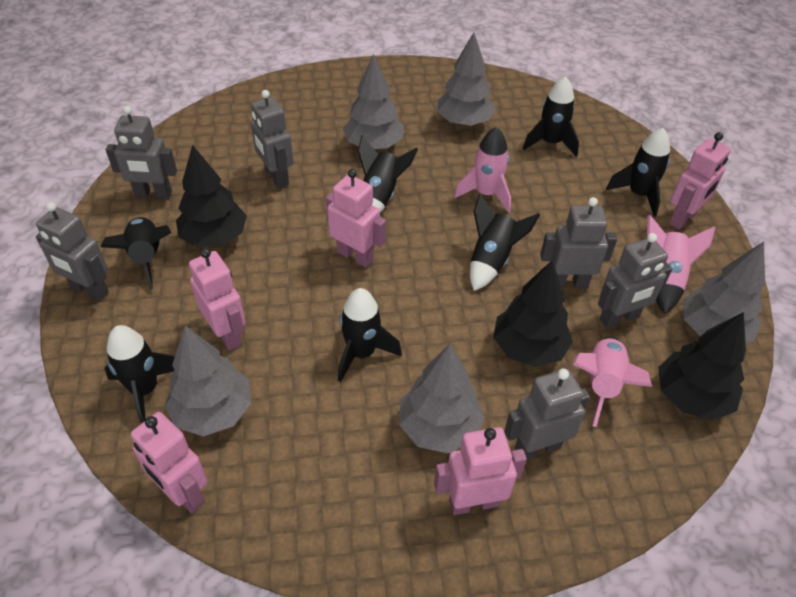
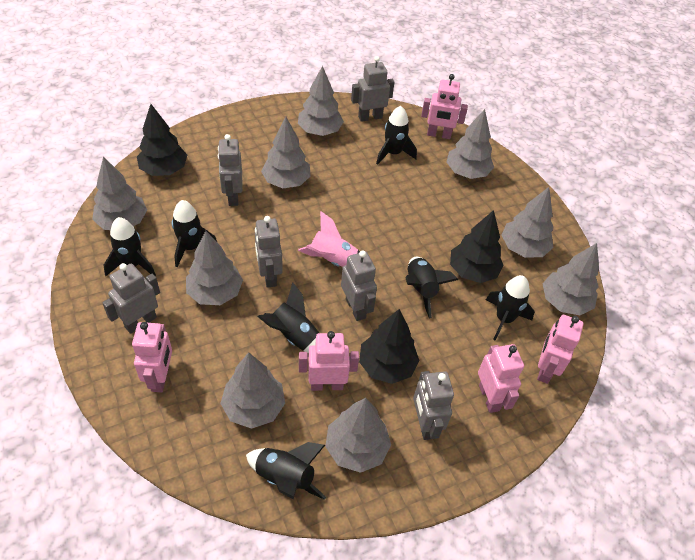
grey tree: 5 -> 9
pink rocket: 3 -> 1

